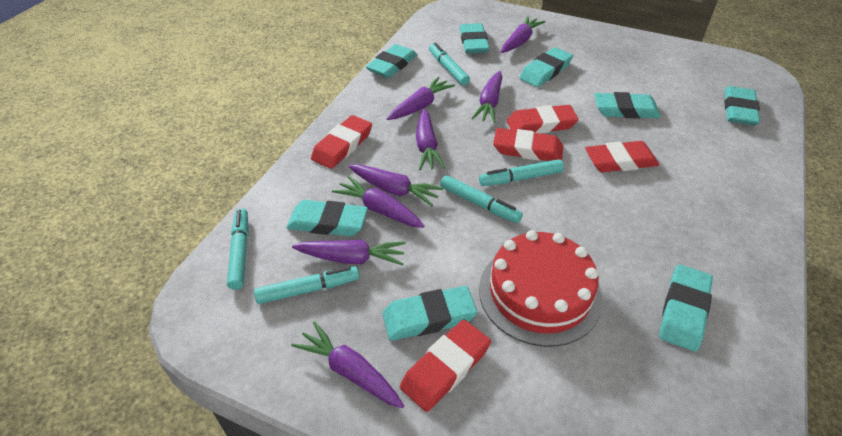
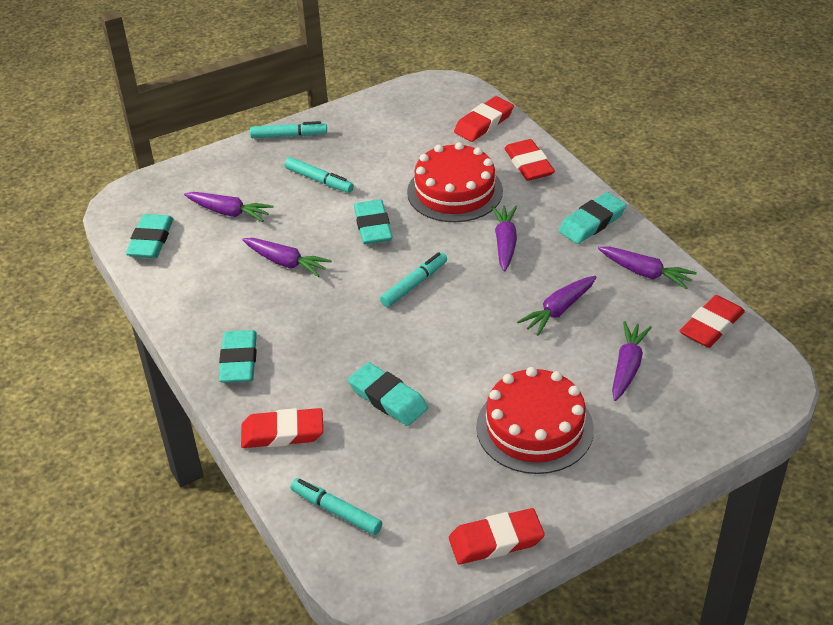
purple carrot: 8 -> 6
red cake: 1 -> 2
turquoise eraser: 8 -> 5
turquoise marker: 5 -> 4

